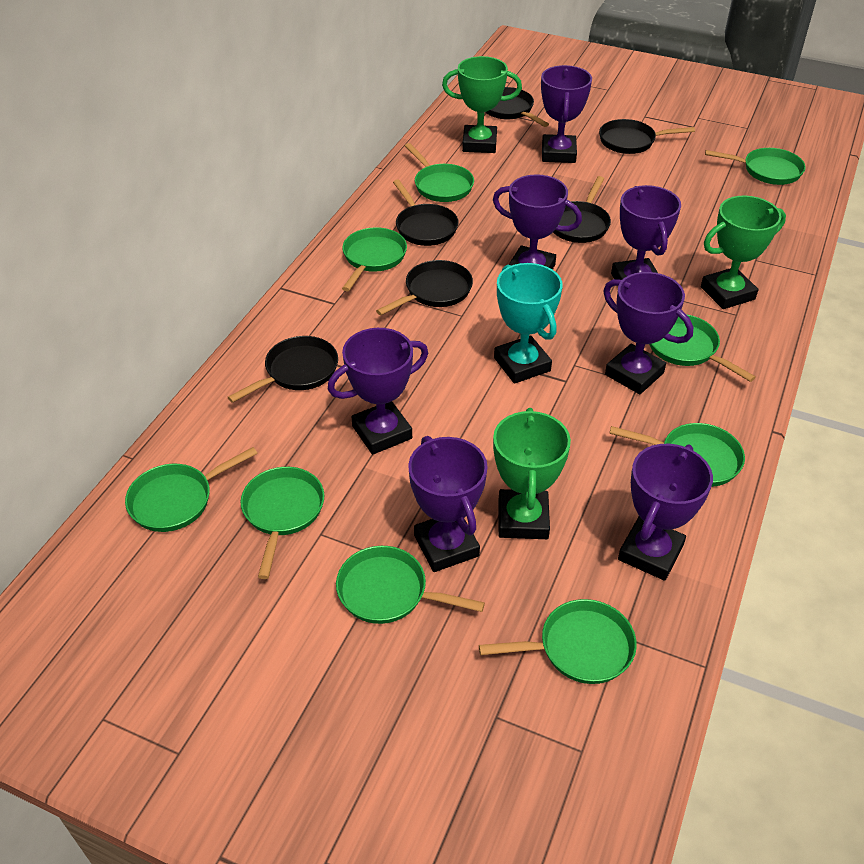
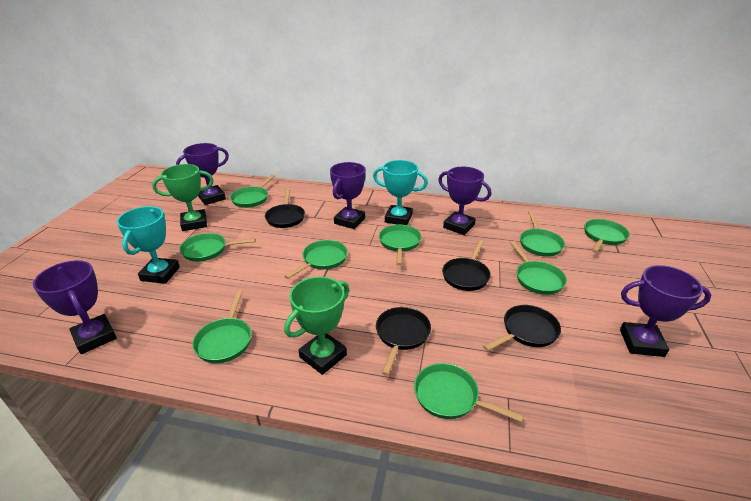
black pan: 6 -> 4
green trophy: 3 -> 2
purple trophy: 7 -> 5
turquoise trophy: 1 -> 2

